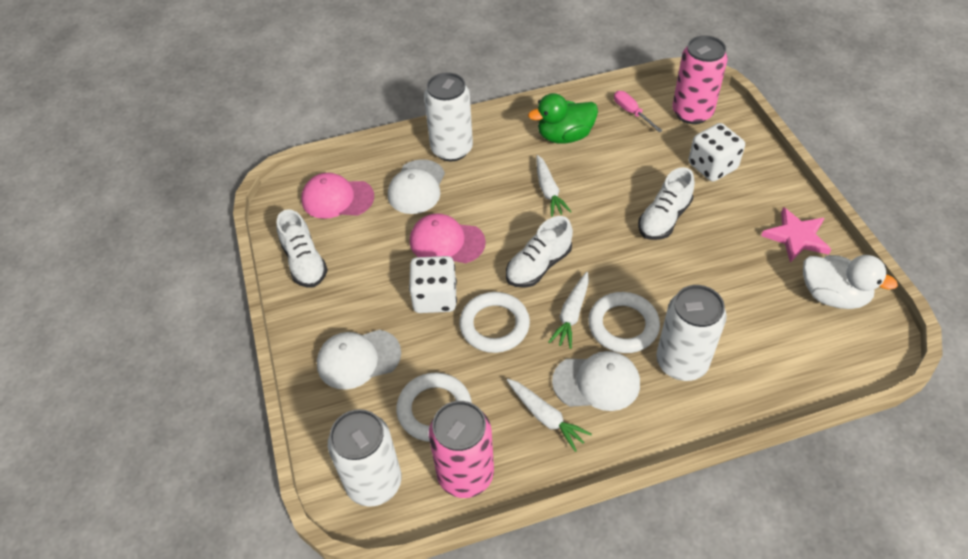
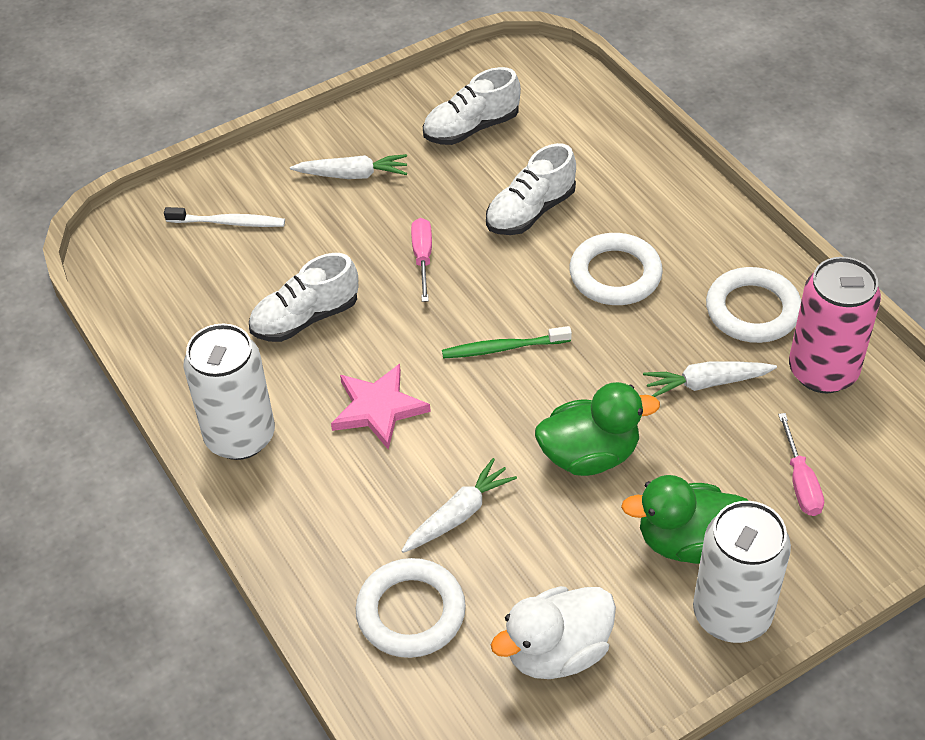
green duck: 1 -> 2
green toothbrush: 0 -> 1
pink can: 2 -> 1
pink cap: 2 -> 0
pink screwdriver: 1 -> 2
white can: 3 -> 2
white cap: 3 -> 0
white dice: 2 -> 0
white toothbrush: 0 -> 1

